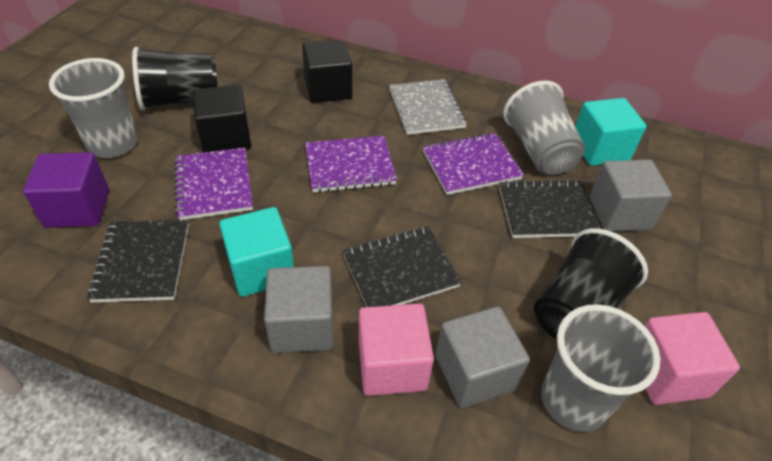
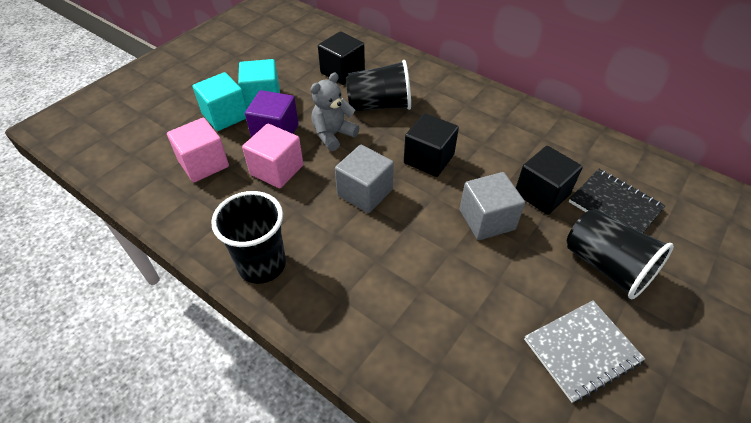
black cube: 2 -> 3
black cup: 2 -> 3
black notebook: 3 -> 1
grey cube: 3 -> 2
grey cup: 3 -> 0
grey teddy bear: 0 -> 1
purple notebook: 3 -> 0

